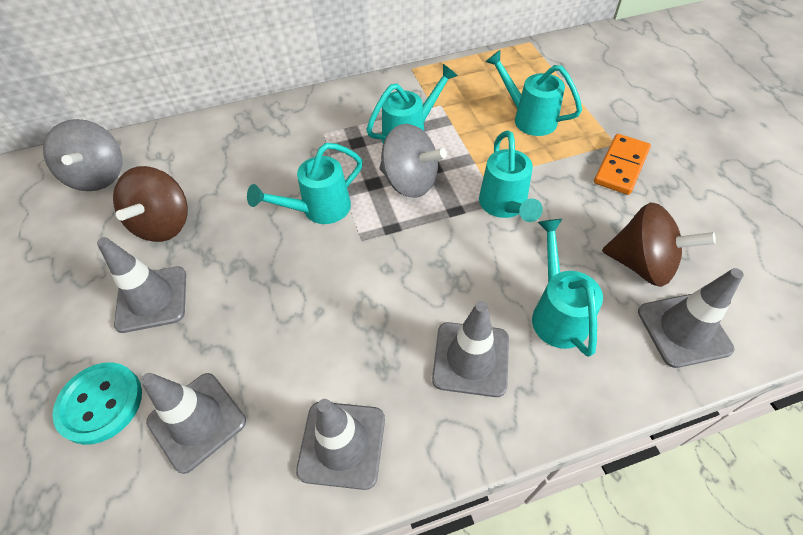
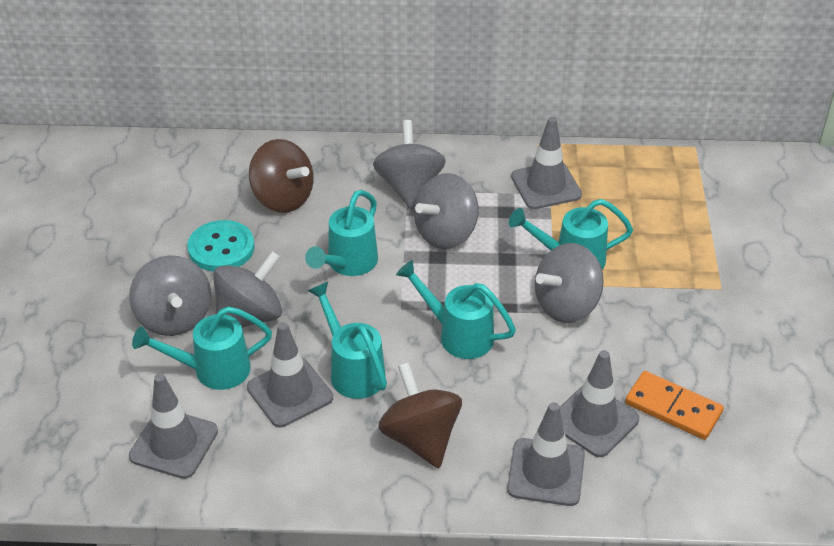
grey spinning top: 2 -> 5

